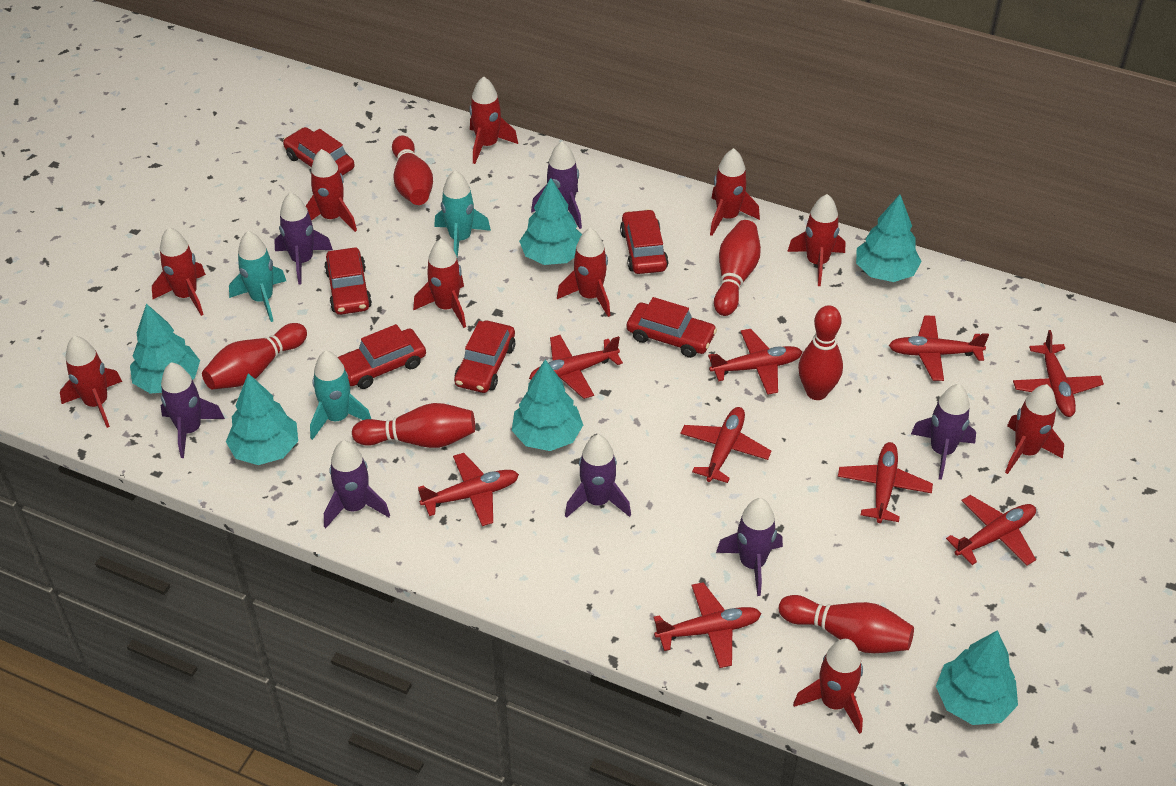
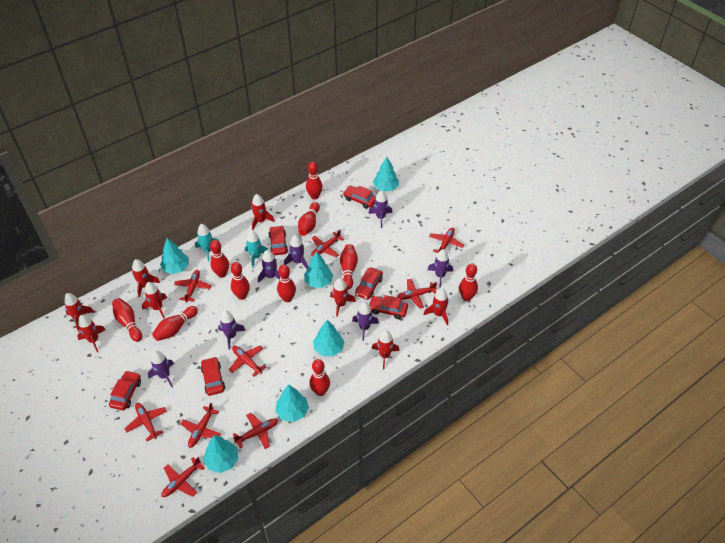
red bowling pin: 6 -> 10
red rocket: 10 -> 8
turquoise rocket: 3 -> 2

